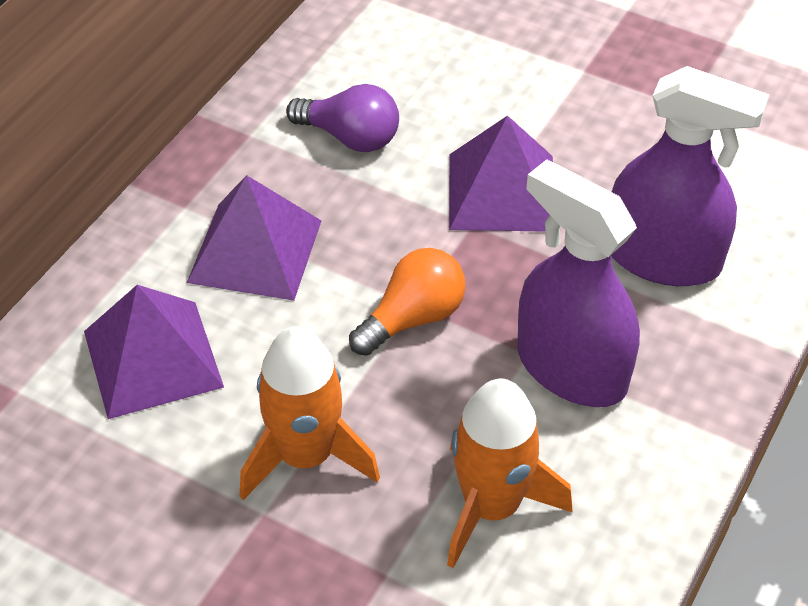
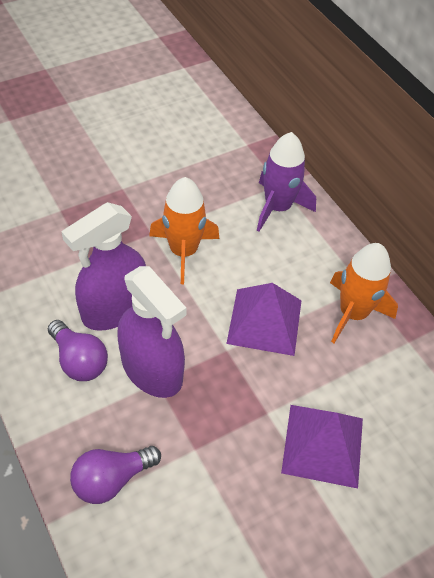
orange light bulb: 1 -> 0
purple light bulb: 1 -> 2
purple pyramid: 3 -> 2
purple rocket: 0 -> 1

